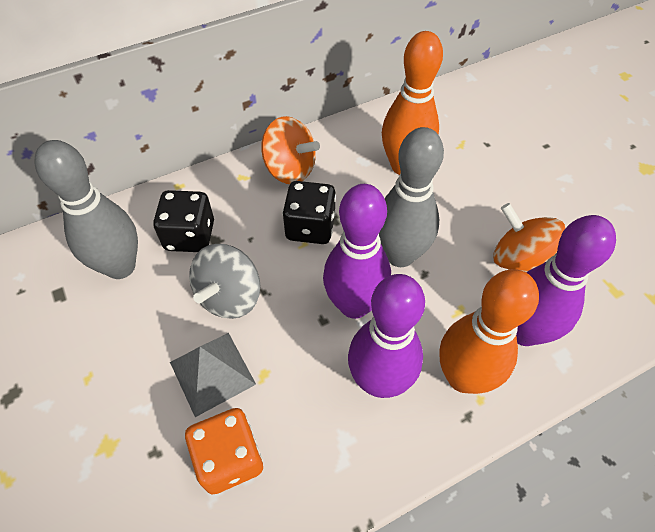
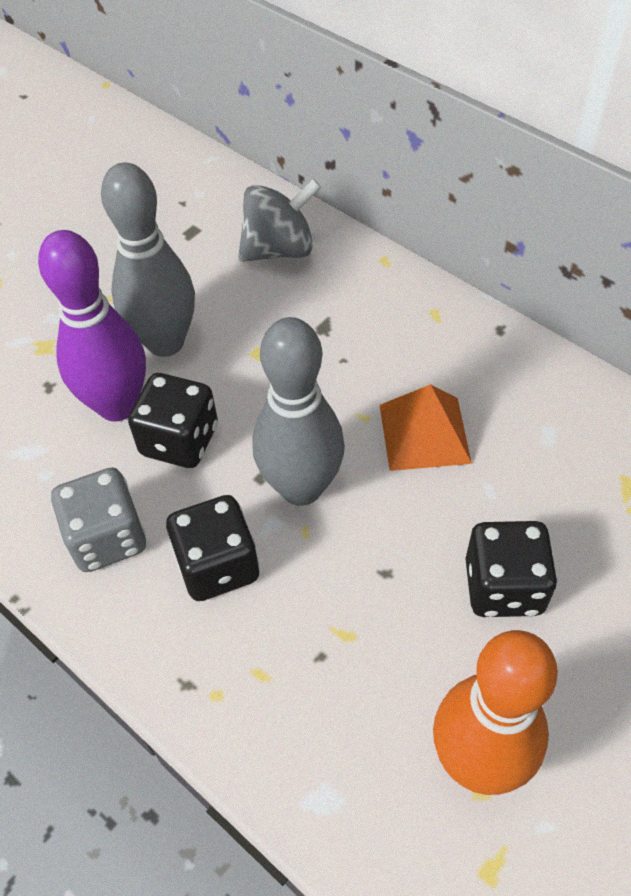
black dice: 2 -> 3
grey dice: 0 -> 1
grey pyramid: 1 -> 0
orange bowling pin: 2 -> 1
orange dice: 1 -> 0
orange pyramid: 0 -> 1
orange spinning top: 2 -> 0
purple bowling pin: 3 -> 1

